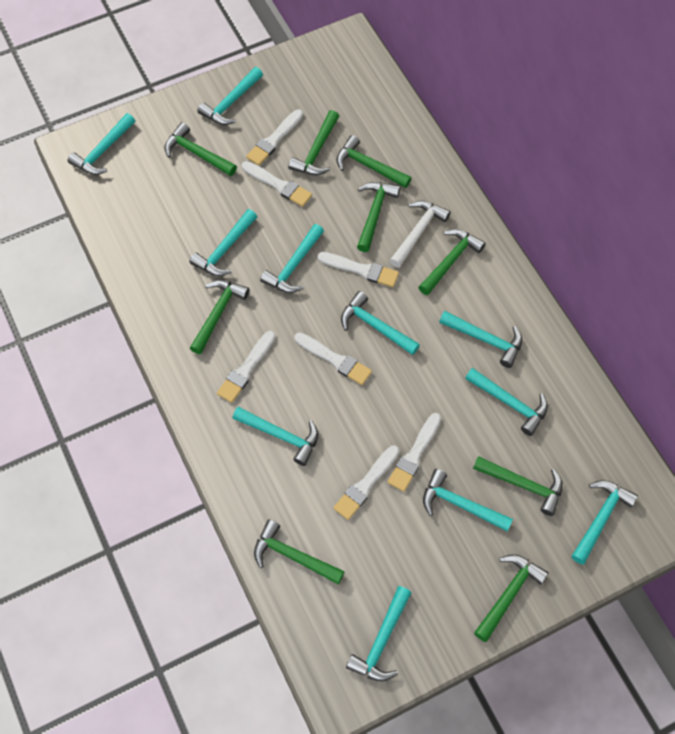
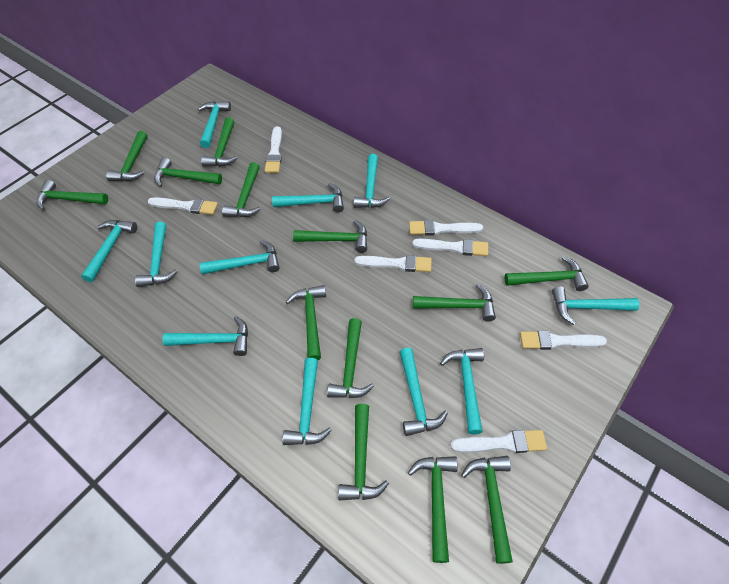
green hammer: 9 -> 13
white hammer: 1 -> 0

